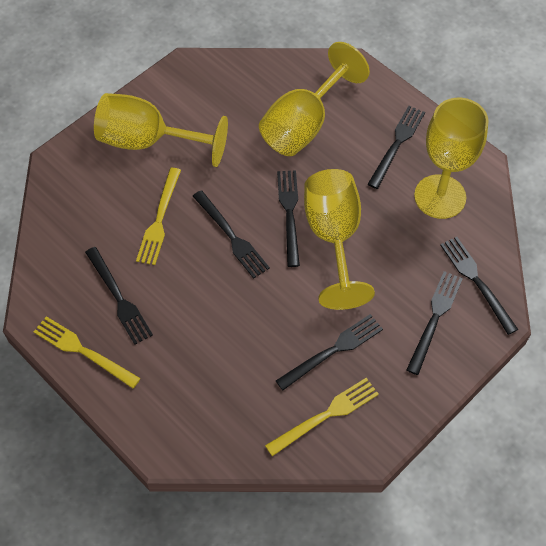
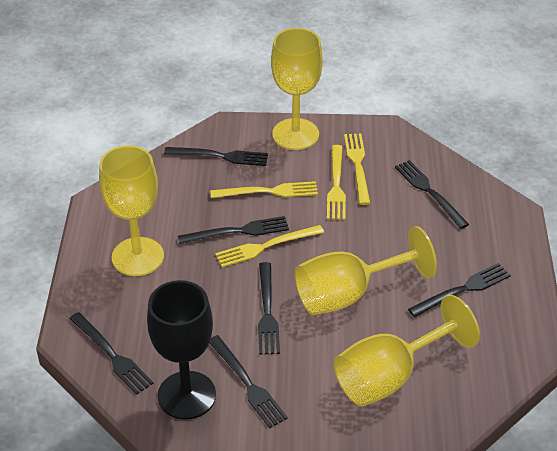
black goblet: 0 -> 1
yellow fork: 3 -> 4

